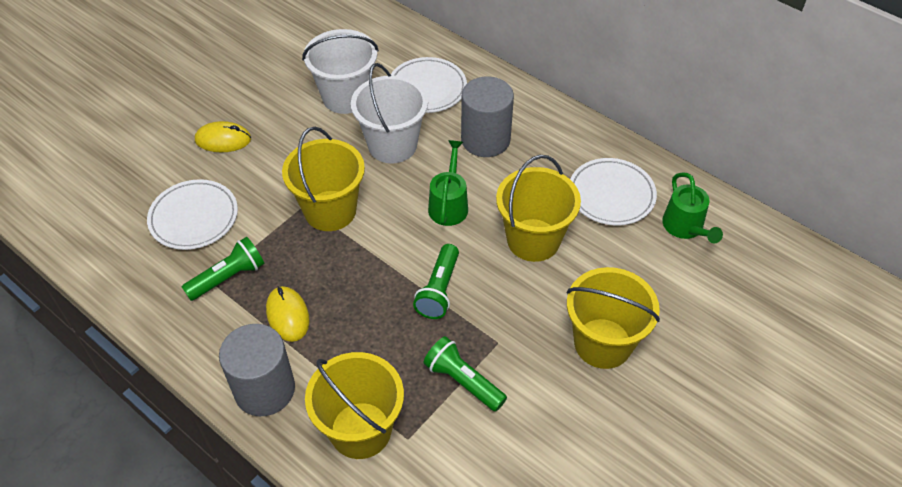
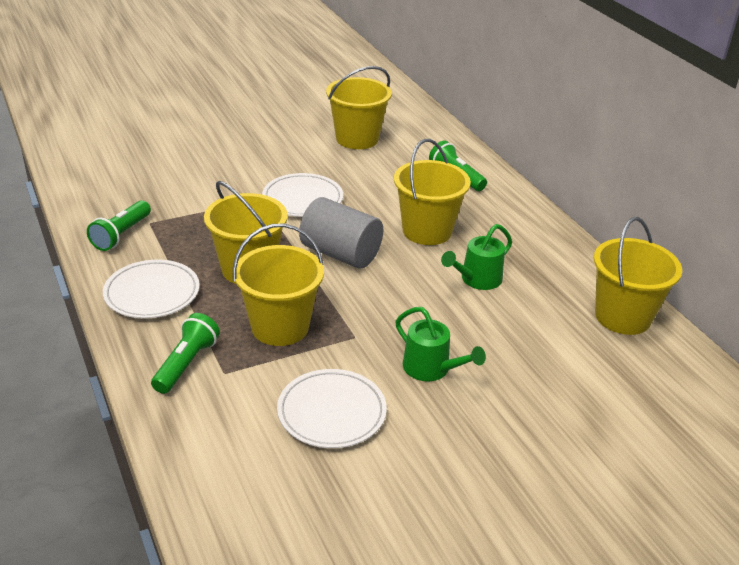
grey cylinder: 2 -> 1
white bucket: 2 -> 0
yellow bucket: 4 -> 5
yellow mouse: 2 -> 0

